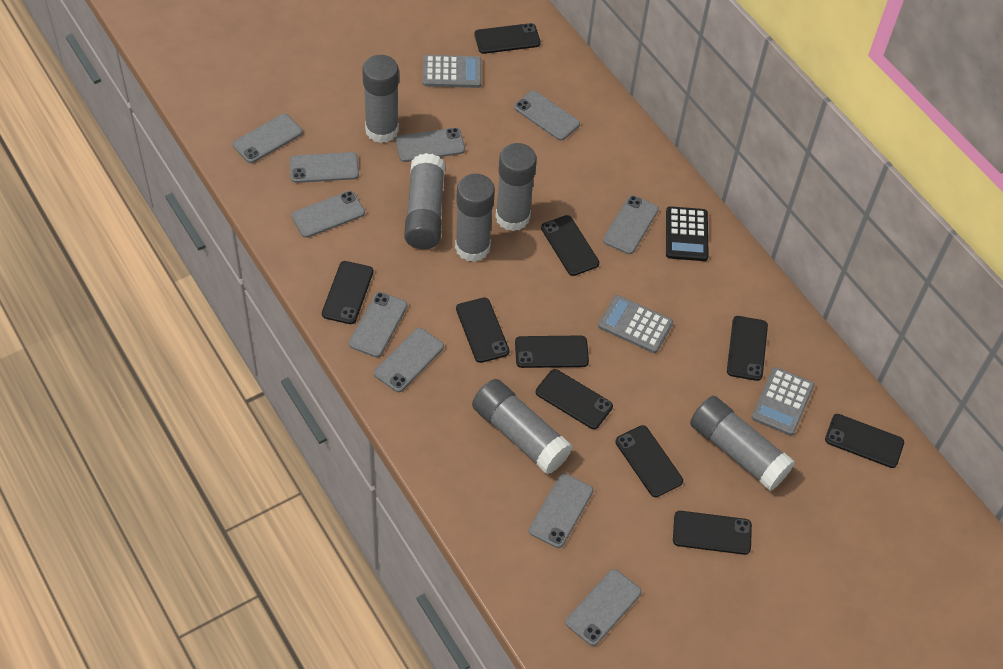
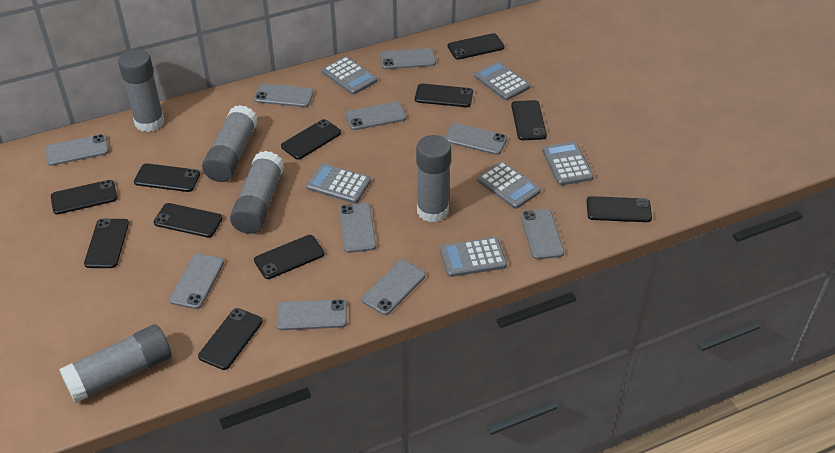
black calculator: 1 -> 0
black phone: 10 -> 11
grey calculator: 3 -> 6
grey glue stick: 6 -> 5

